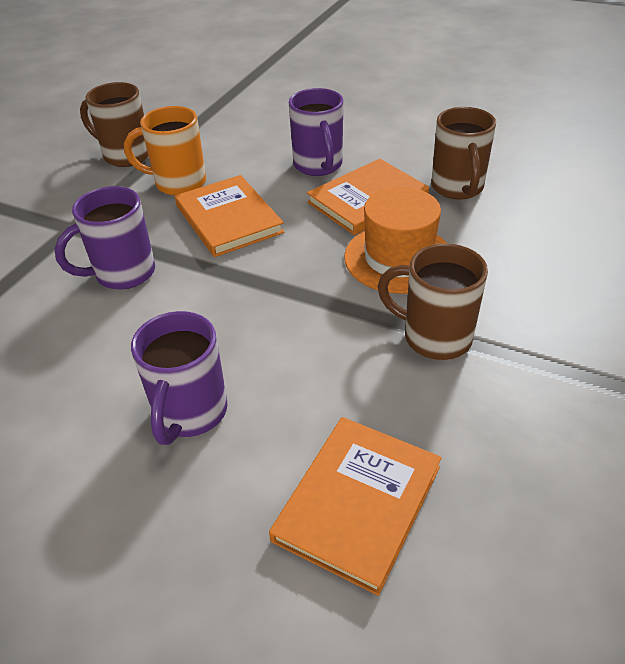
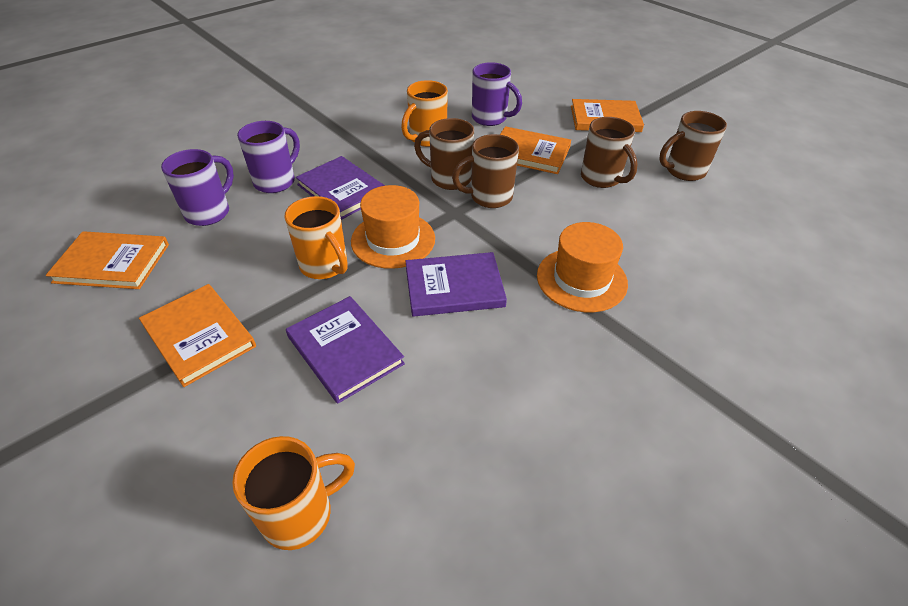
brown mug: 3 -> 4
orange book: 3 -> 4
orange hat: 1 -> 2
orange mug: 1 -> 3
purple book: 0 -> 3

